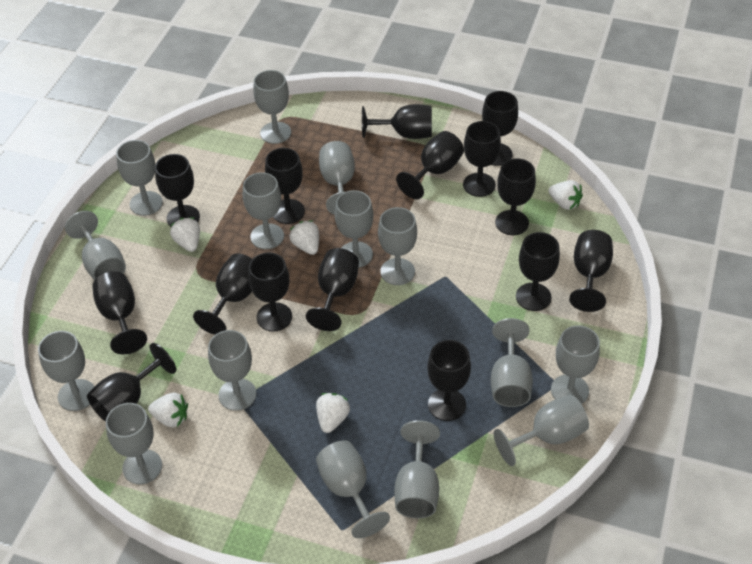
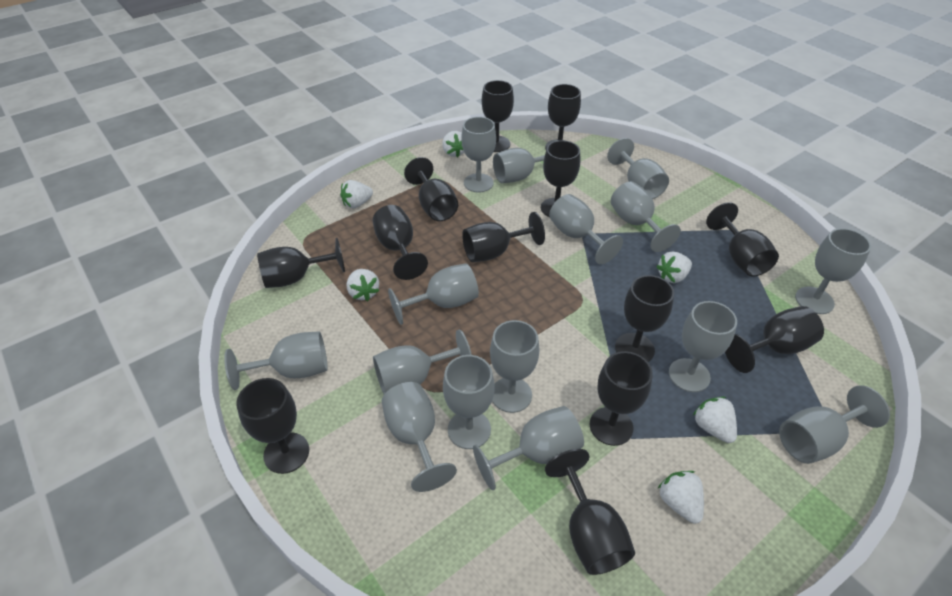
black goblet: 15 -> 13
white strawberry: 5 -> 6

